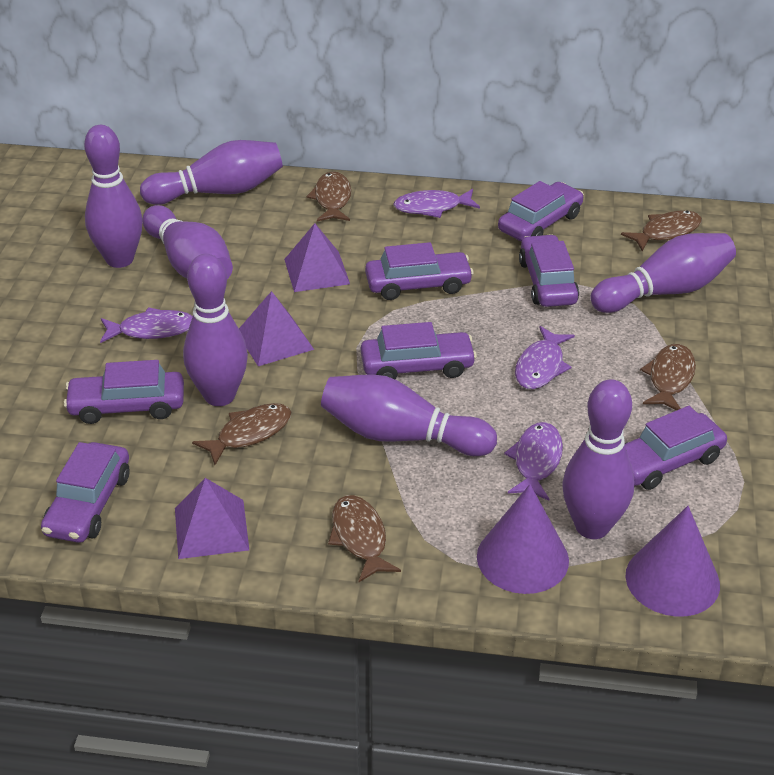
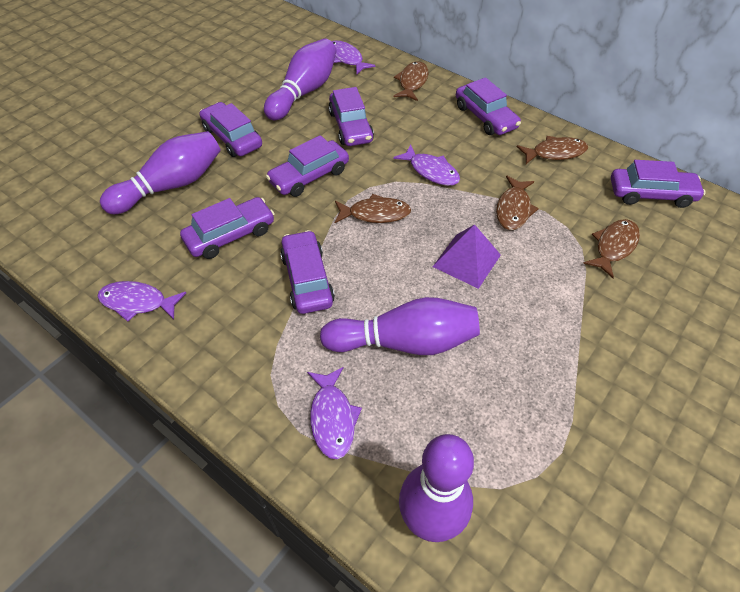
purple bowling pin: 7 -> 4
purple cone: 2 -> 0
purple pyramid: 3 -> 1

